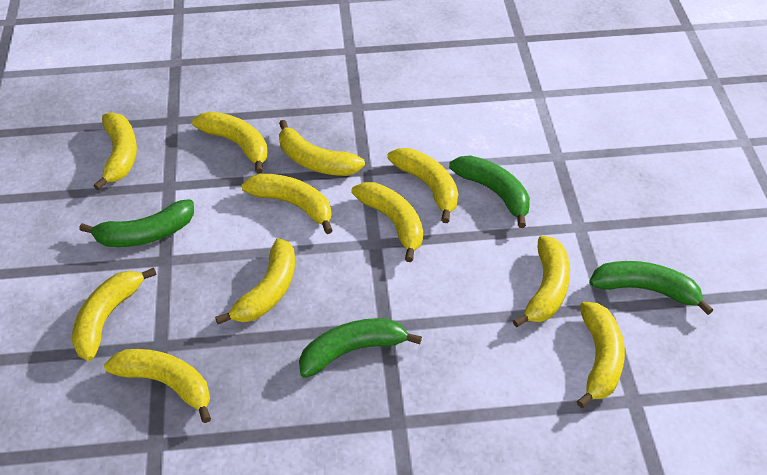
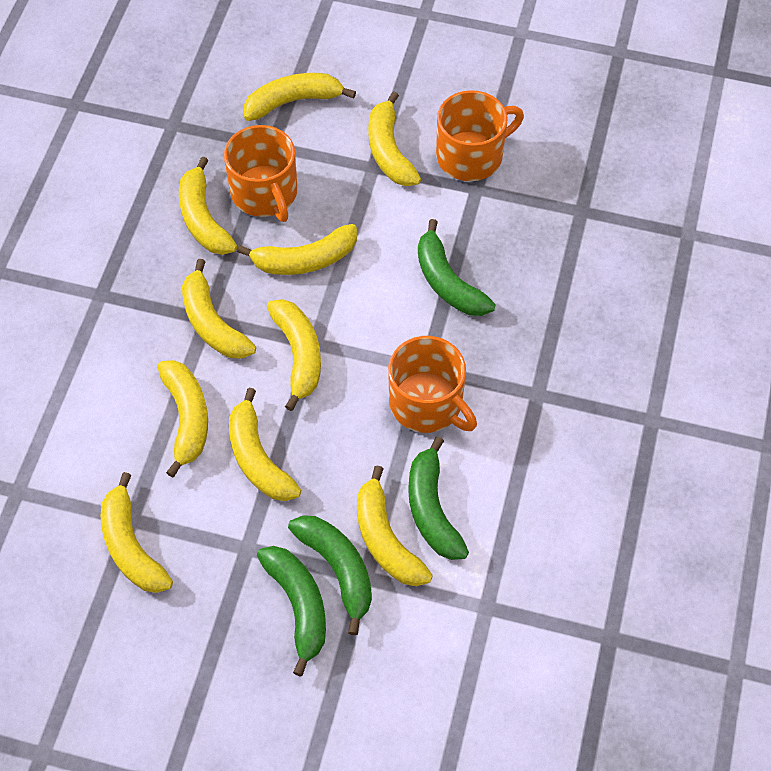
orange mug: 0 -> 3
yellow banana: 11 -> 10

